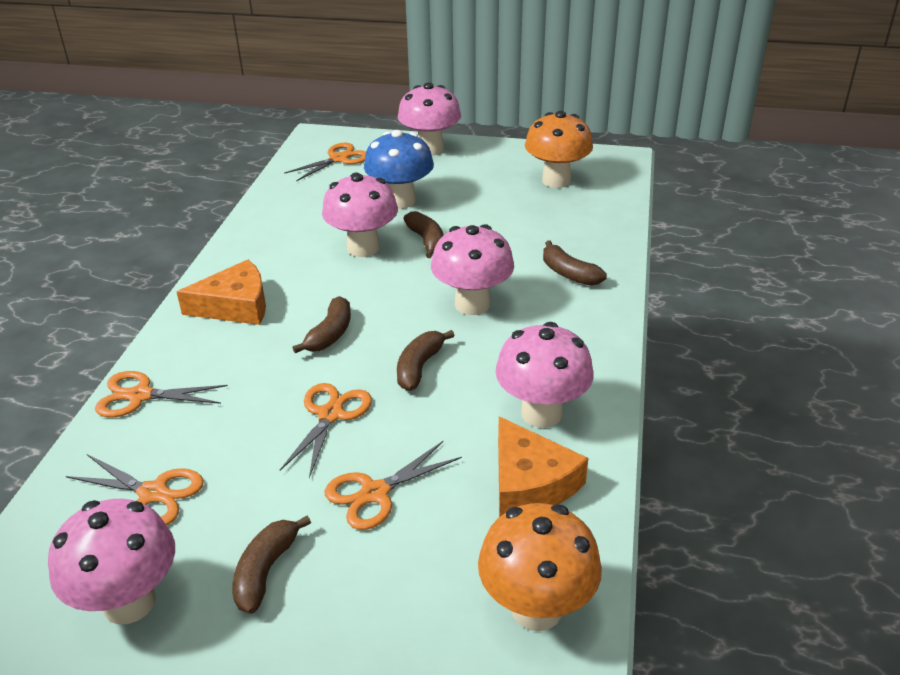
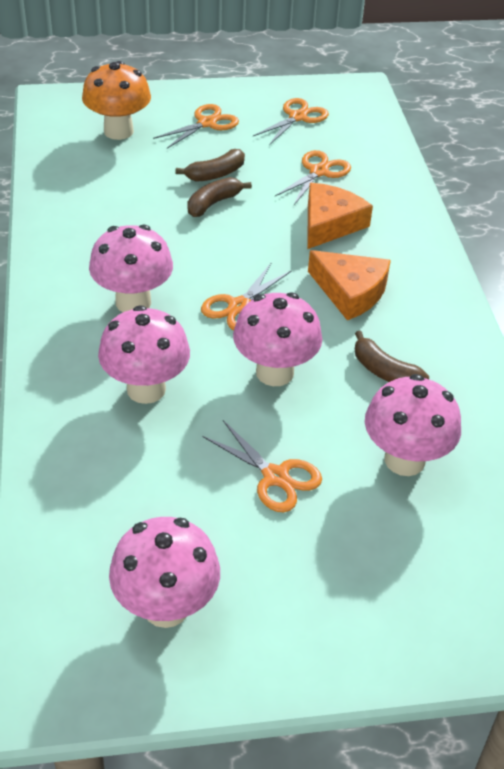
blue mushroom: 1 -> 0
brown banana: 5 -> 3
orange mushroom: 2 -> 1

